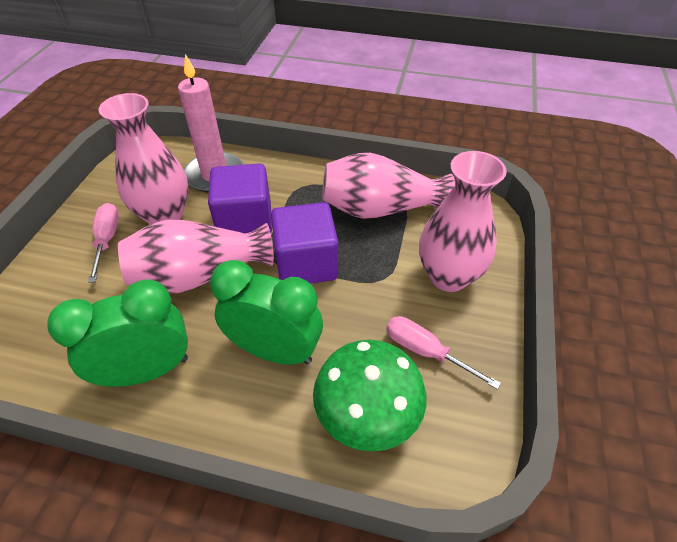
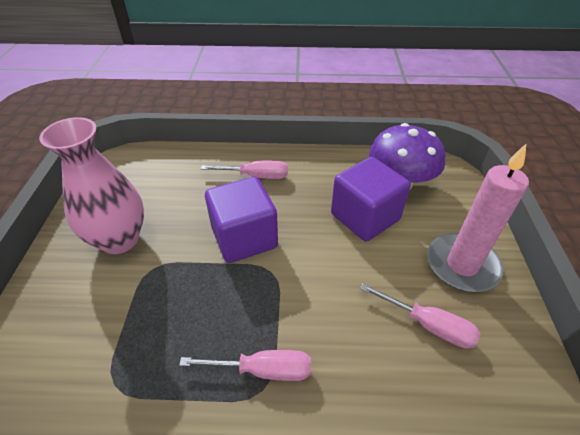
green clock: 2 -> 0
green mushroom: 1 -> 0
pink screwdriver: 2 -> 3
pink vase: 4 -> 1
purple mushroom: 0 -> 1

